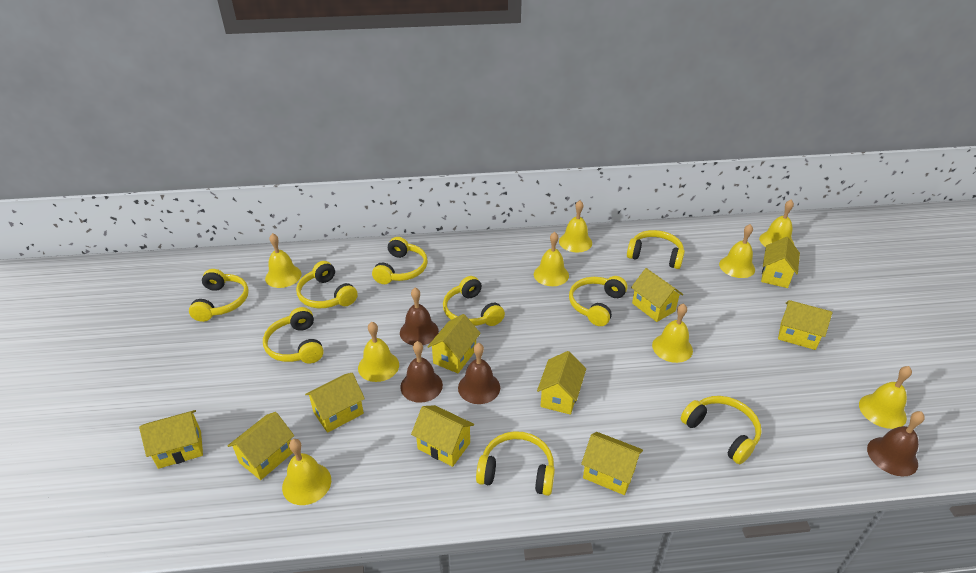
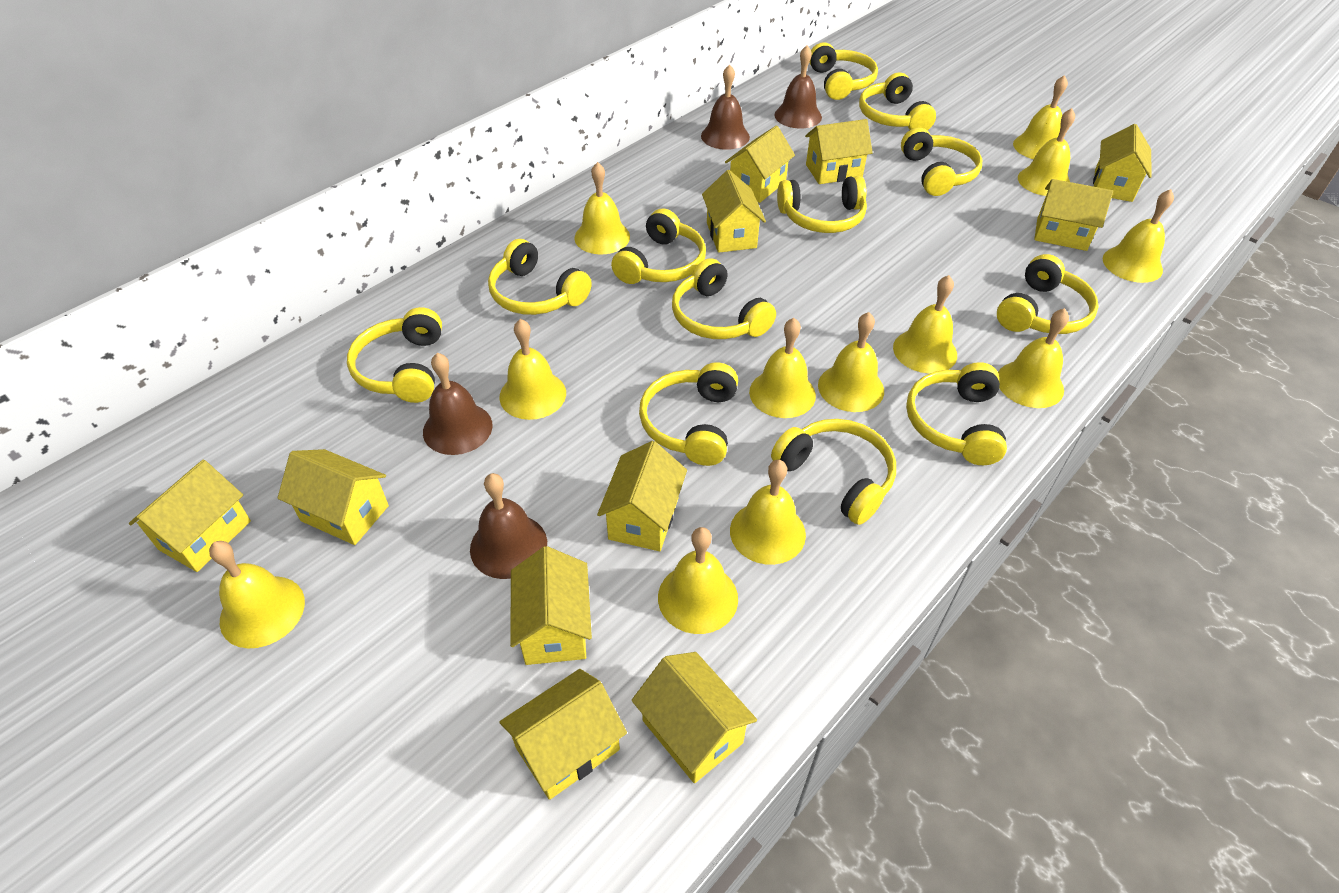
yellow bell: 9 -> 12
yellow headphones: 9 -> 12
yellow house: 10 -> 11

